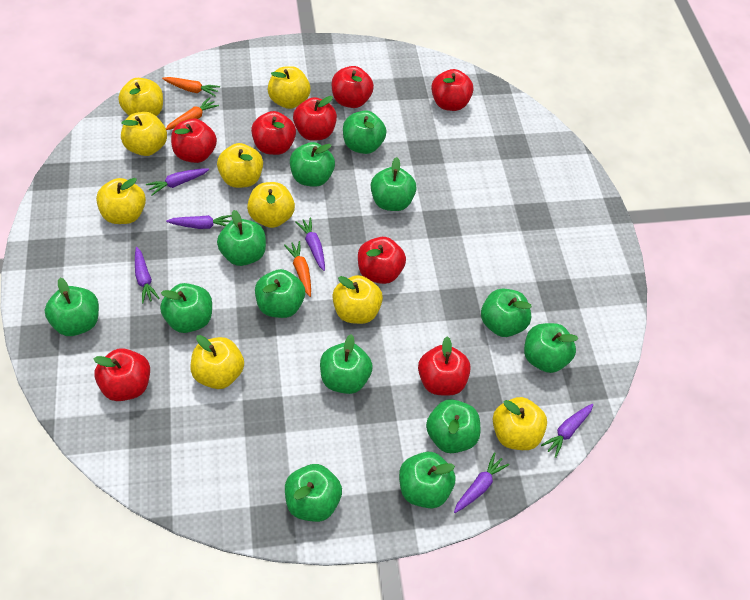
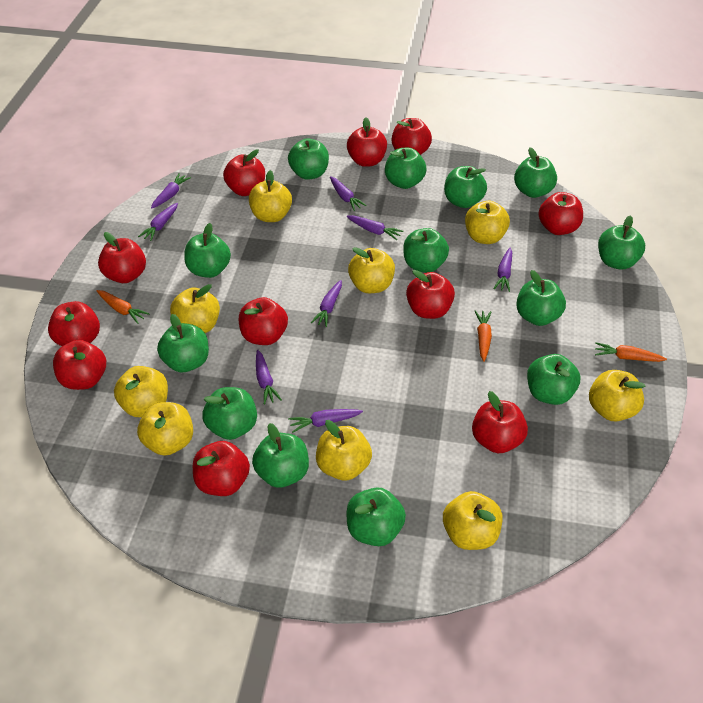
purple carrot: 6 -> 8
red apple: 8 -> 11

